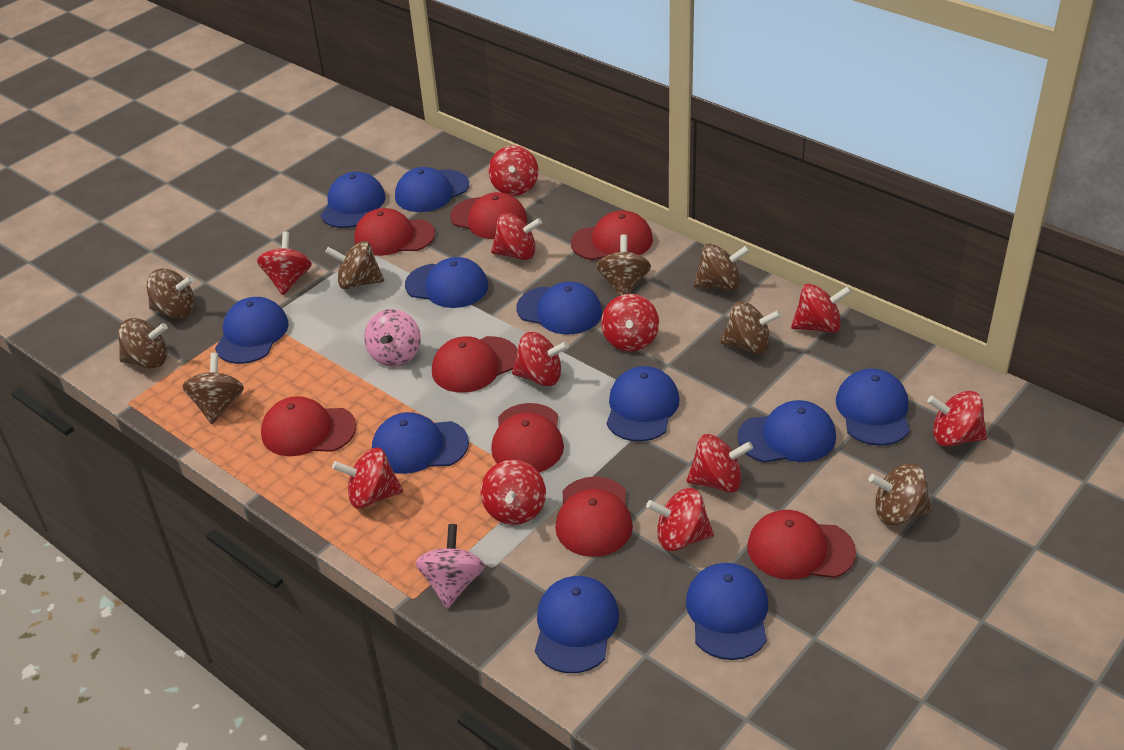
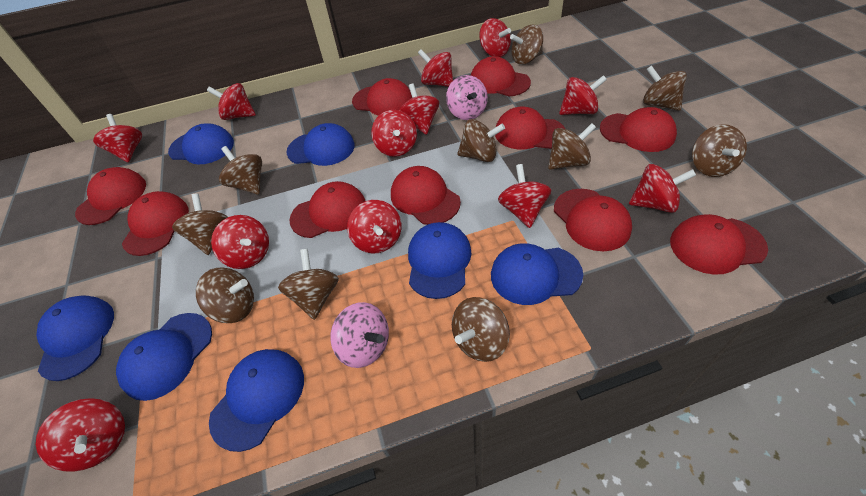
blue cap: 11 -> 7
brown spinning top: 8 -> 10
red cap: 8 -> 10
red spinning top: 11 -> 12

